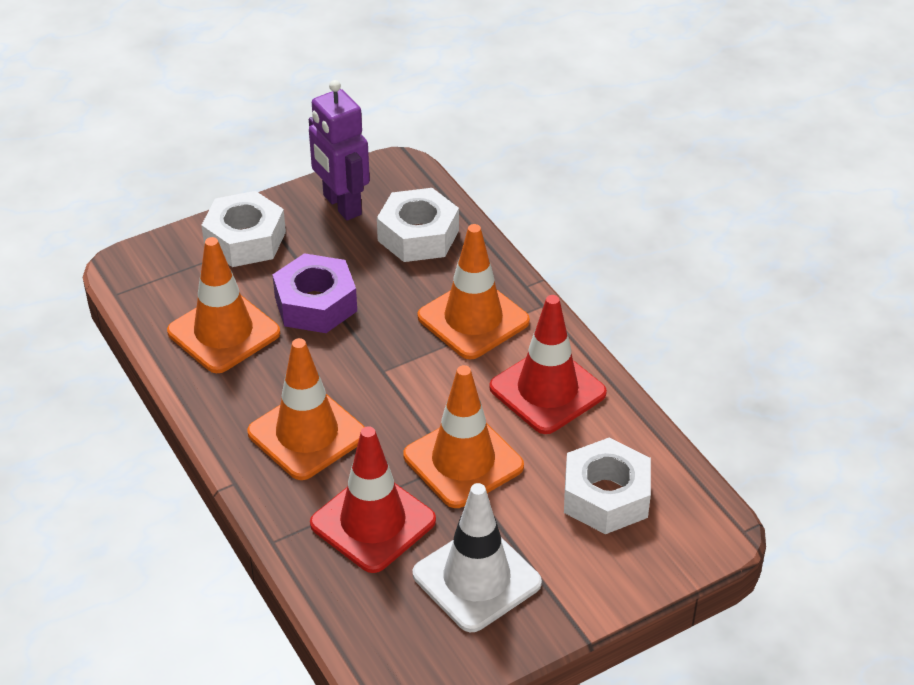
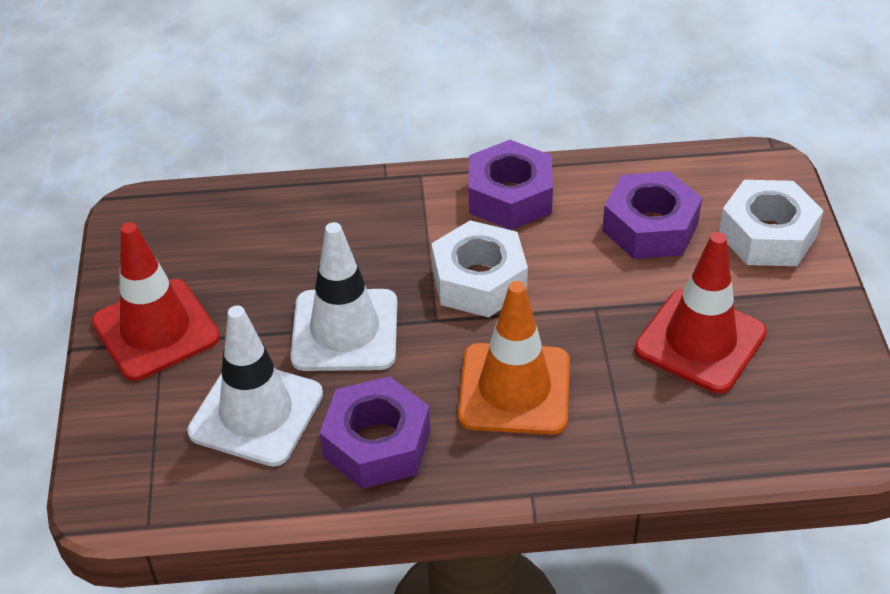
orange traffic cone: 4 -> 1
purple nut: 1 -> 3
purple robot: 1 -> 0
white nut: 3 -> 2
white traffic cone: 1 -> 2

